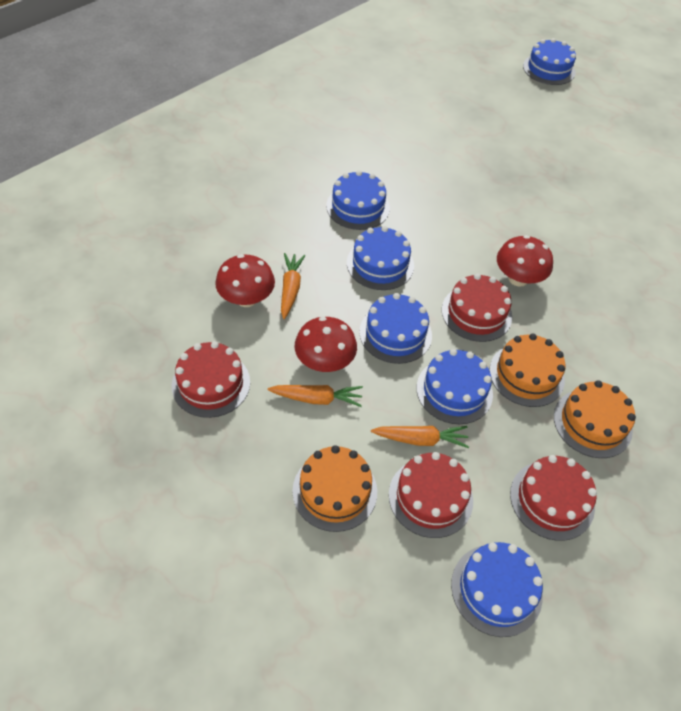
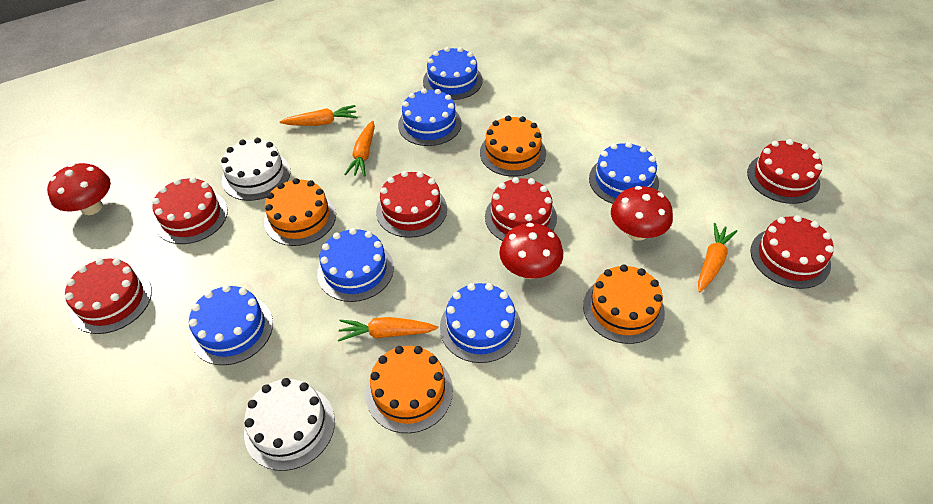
orange cake: 3 -> 4
orange carrot: 3 -> 4
red cake: 4 -> 6
white cake: 0 -> 2

